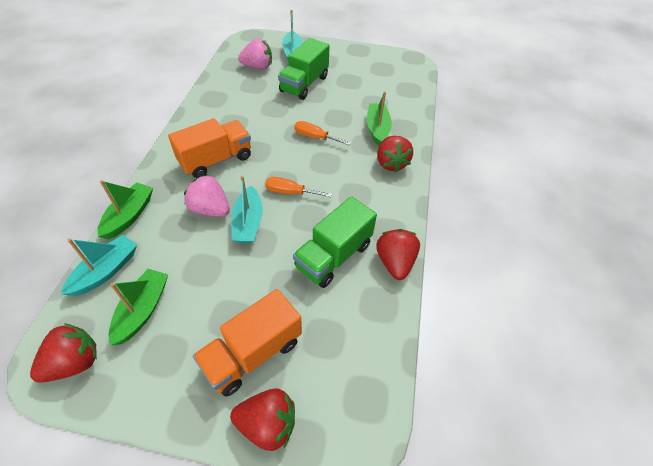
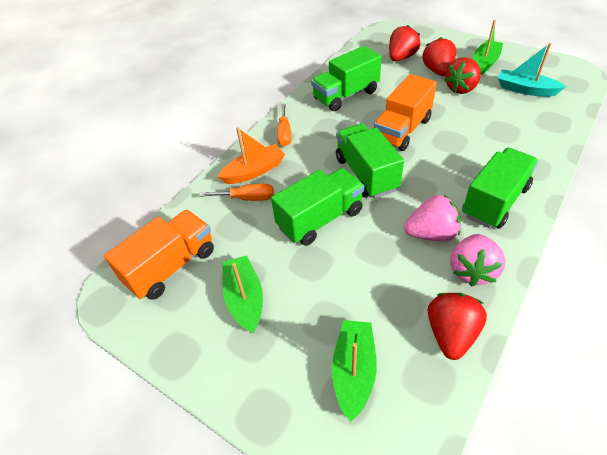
green truck: 2 -> 4
orange boat: 0 -> 1
turquoise boat: 3 -> 1

